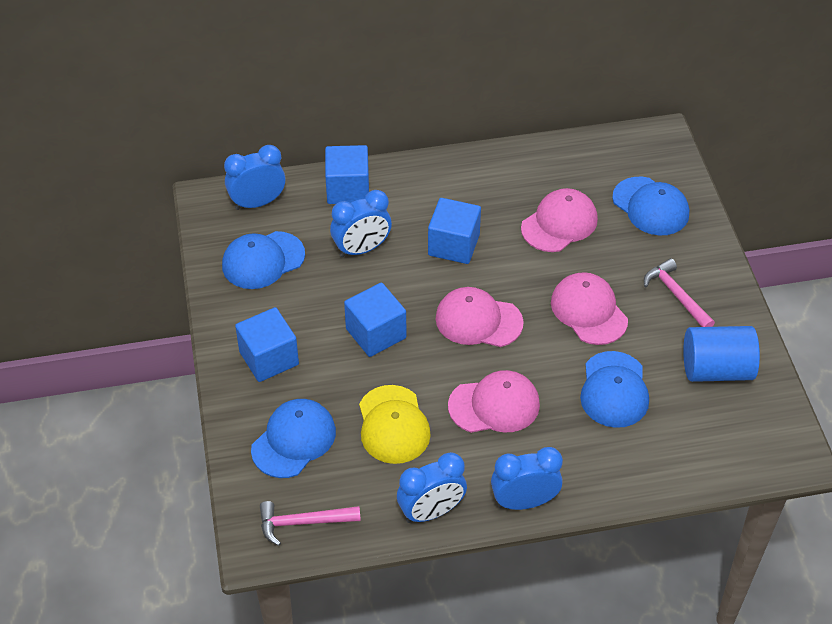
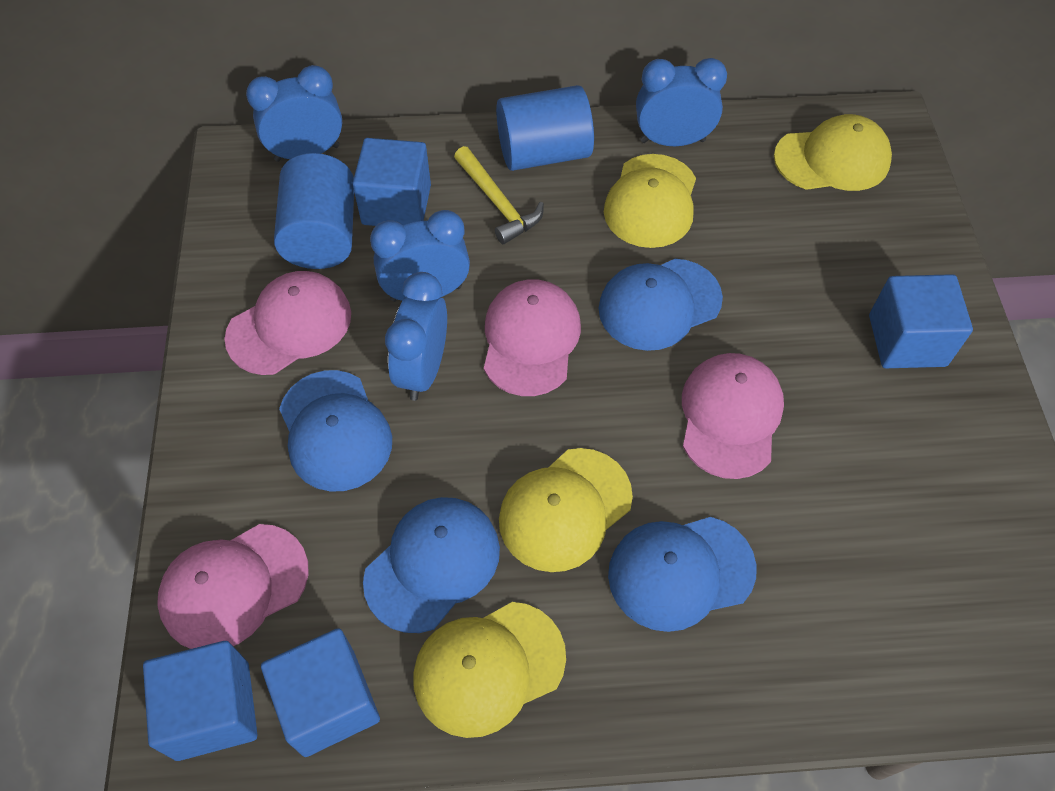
blue cylinder: 1 -> 2
pink hammer: 2 -> 0
yellow cap: 1 -> 4
yellow hammer: 0 -> 1

